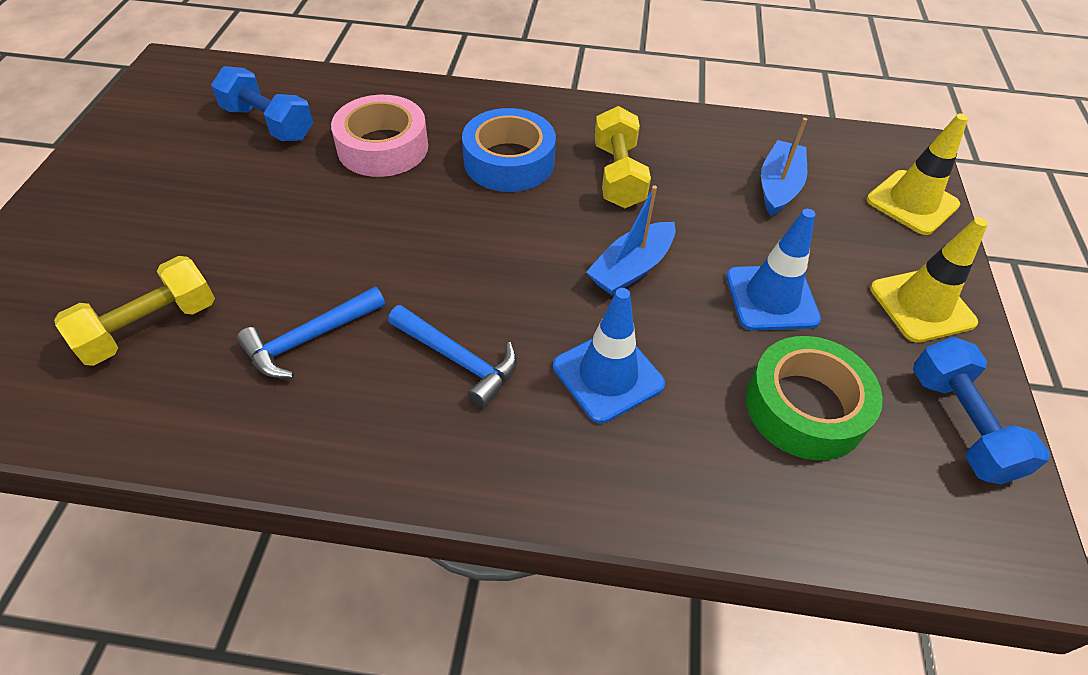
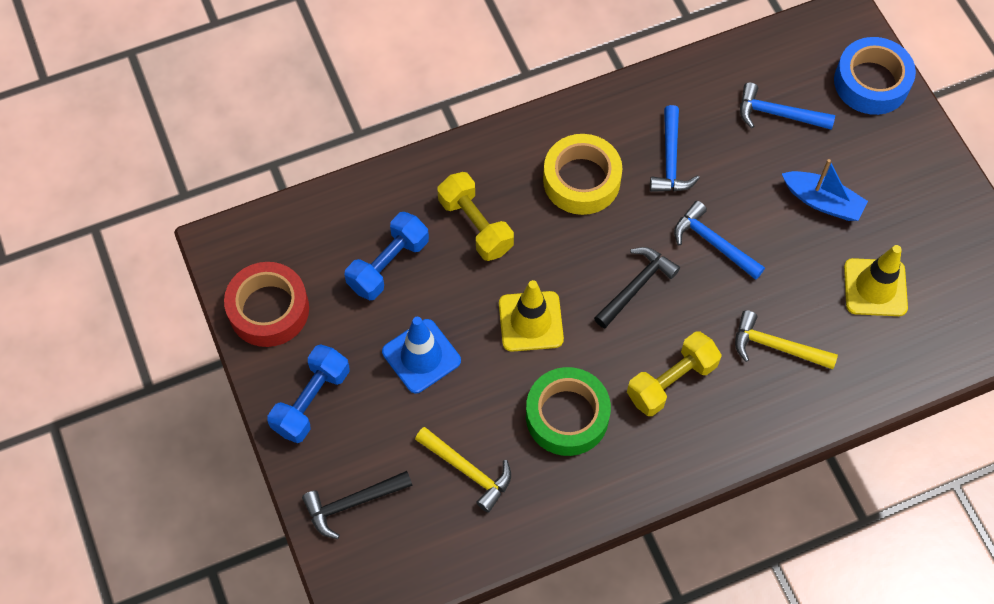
black hammer: 0 -> 2
blue boat: 2 -> 1
blue hammer: 2 -> 3
blue traffic cone: 2 -> 1
pink tape: 1 -> 0
red tape: 0 -> 1
yellow hammer: 0 -> 2
yellow tape: 0 -> 1

